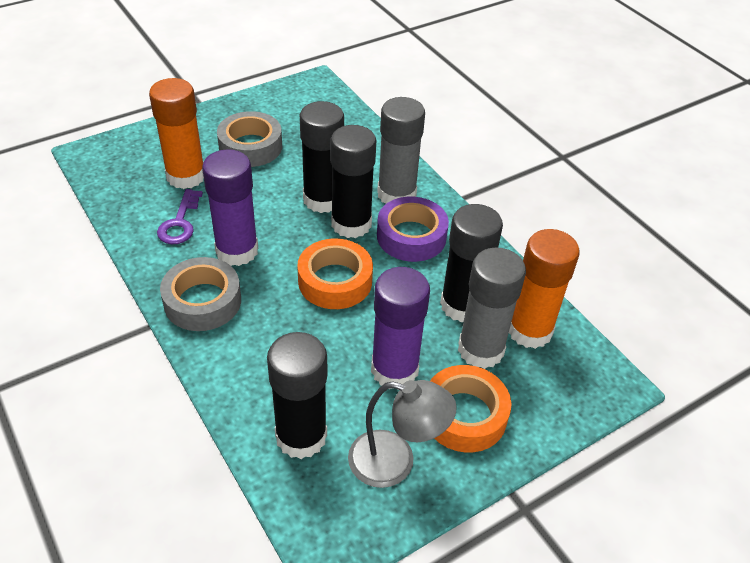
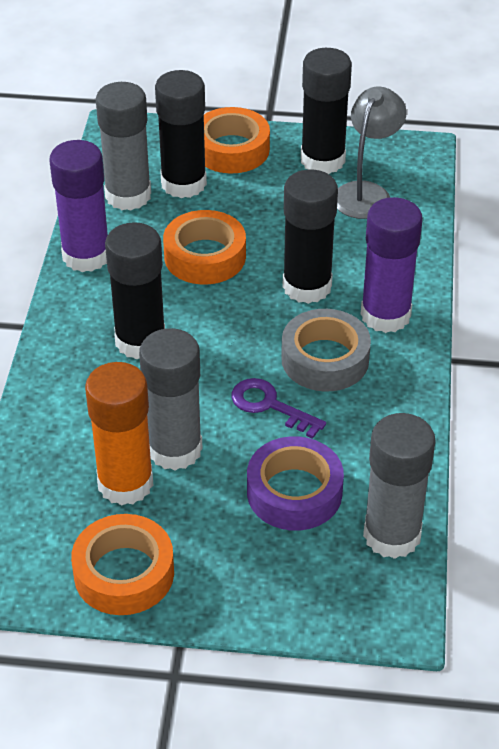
grey glue stick: 2 -> 3
grey tape: 2 -> 1
orange glue stick: 2 -> 1
orange tape: 2 -> 3

